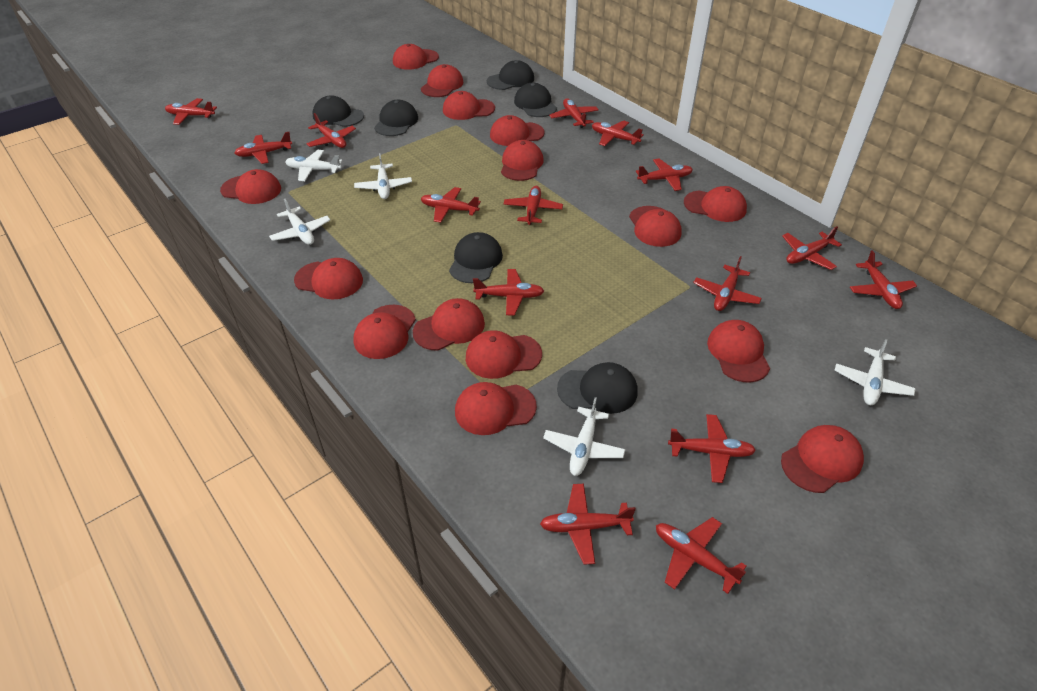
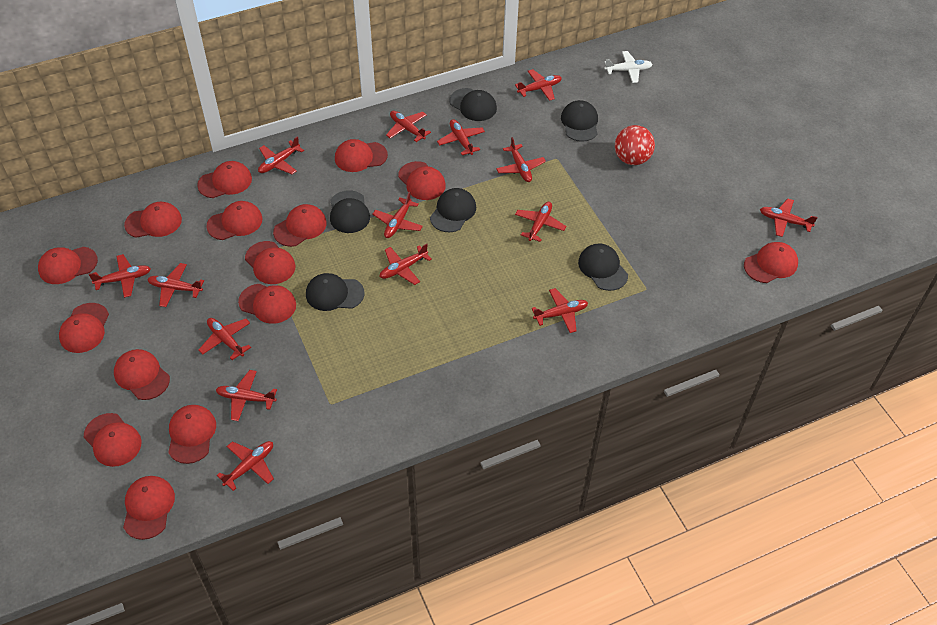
red ball: 0 -> 1
white plane: 5 -> 1

